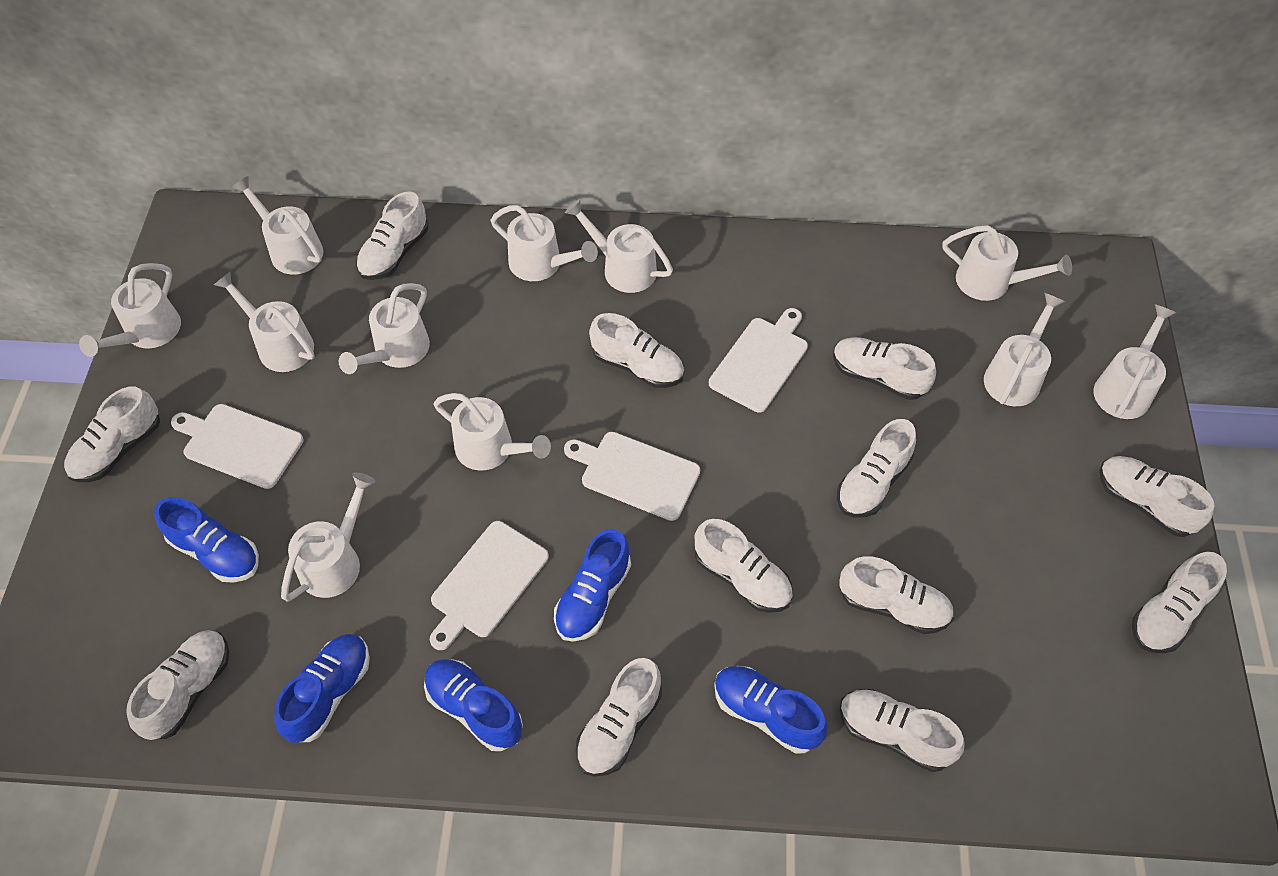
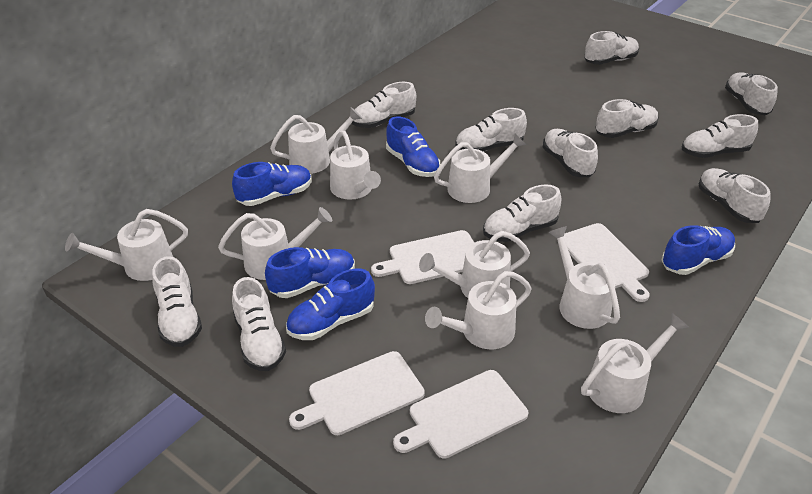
white shoe: 12 -> 11
white watering can: 11 -> 9

